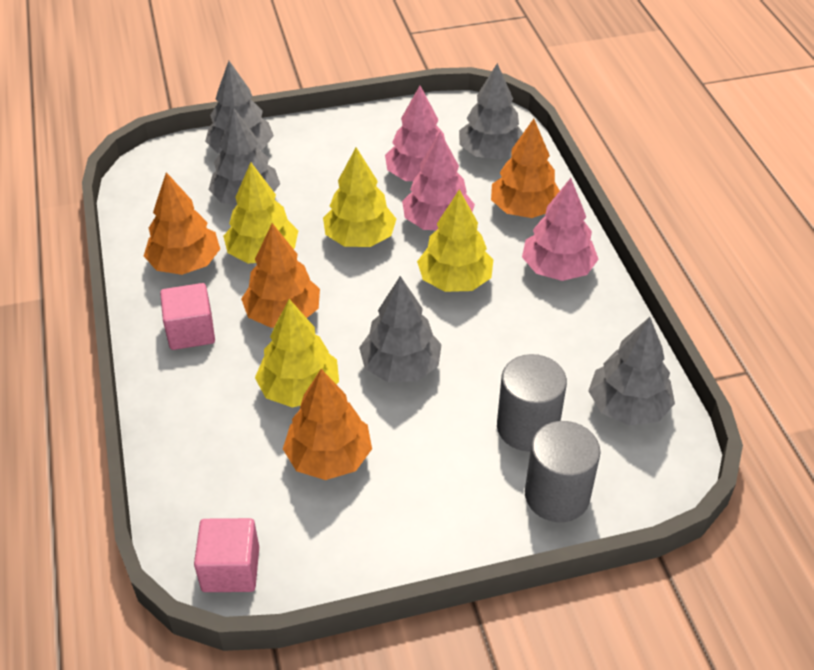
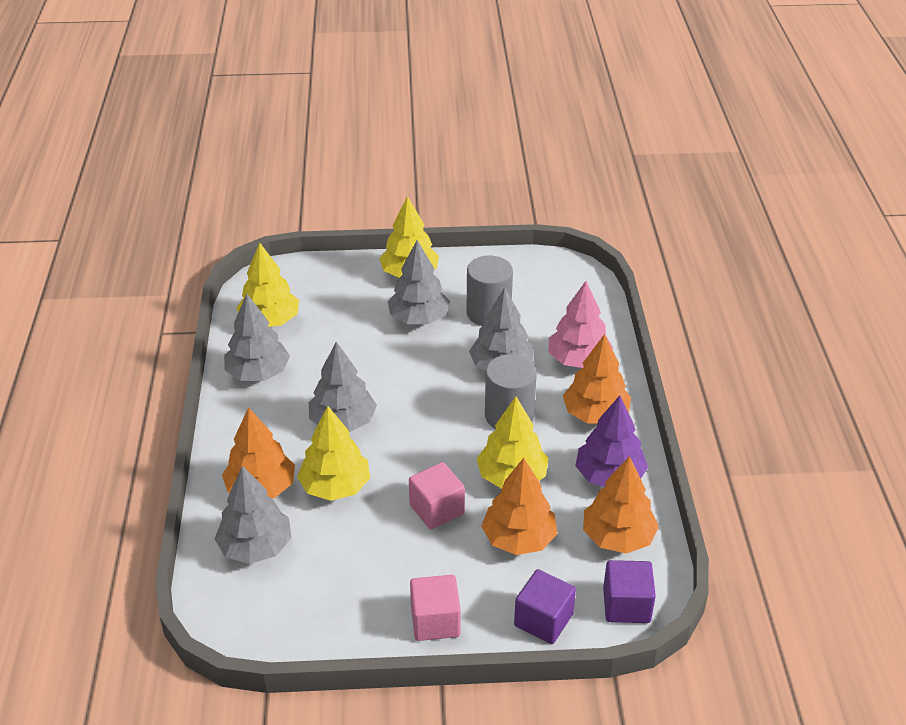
pink tree: 3 -> 1
purple cube: 0 -> 2
purple tree: 0 -> 1

